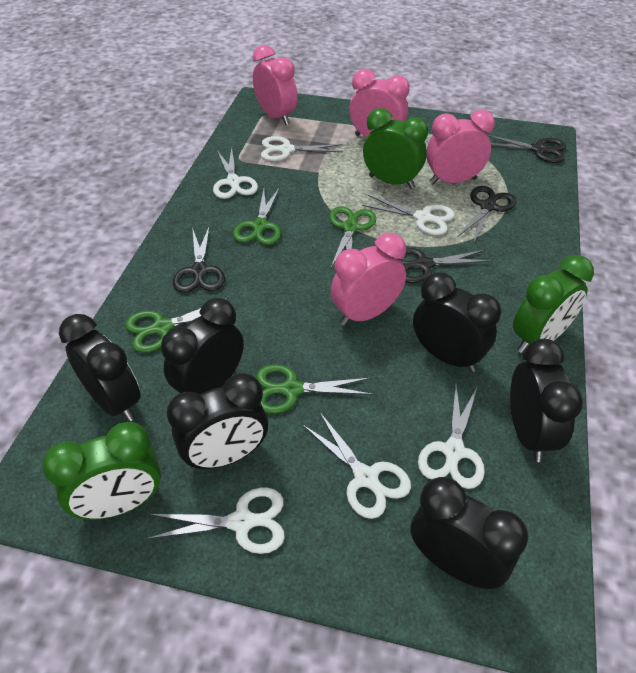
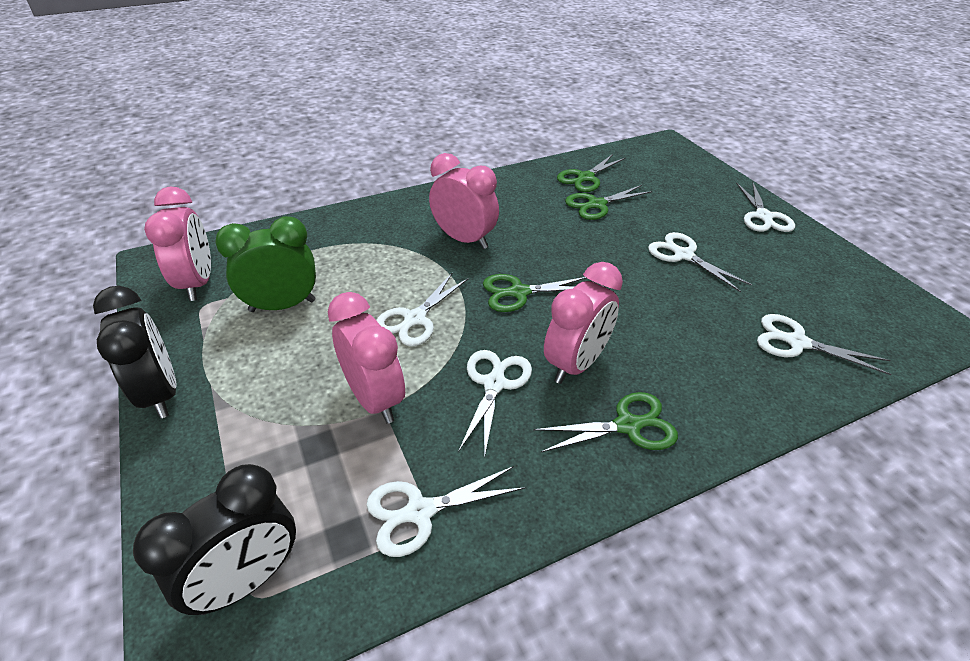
black clock: 6 -> 2
black scissors: 4 -> 0
green clock: 3 -> 1

